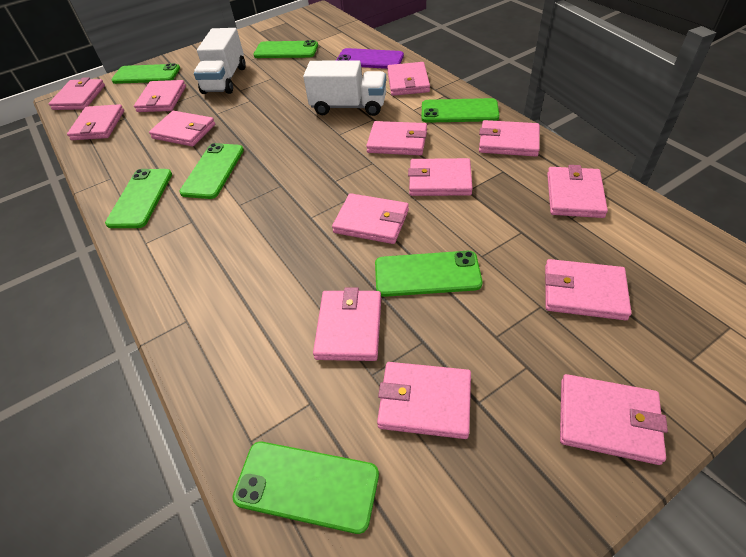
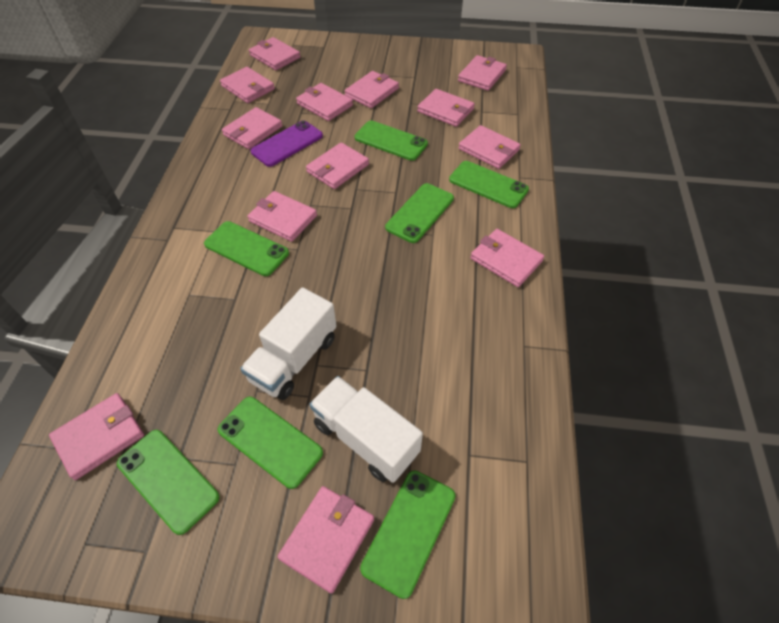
pink wallet: 14 -> 13

